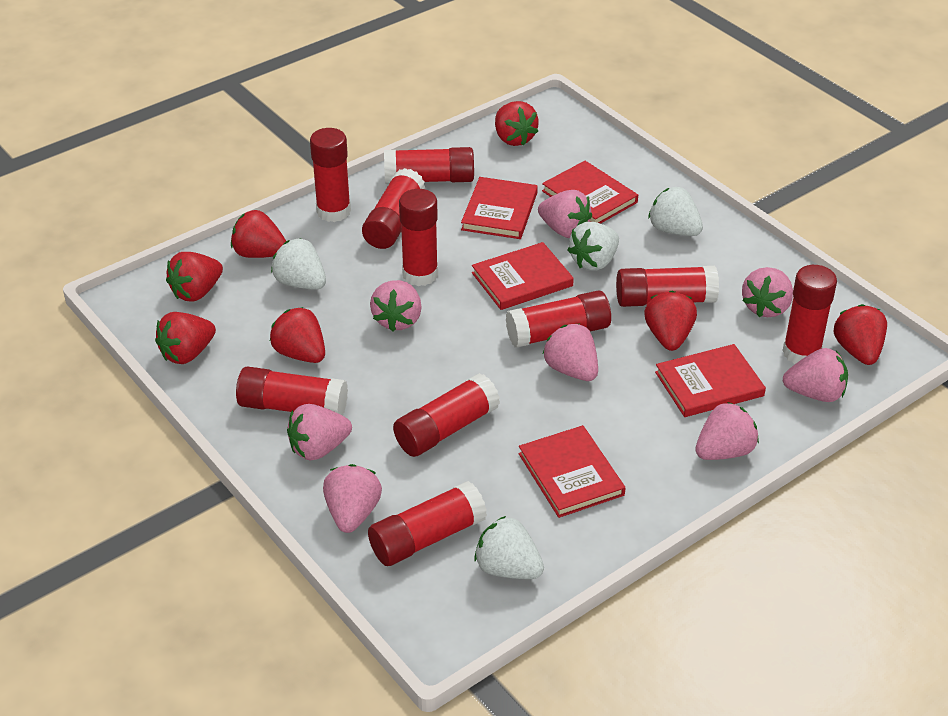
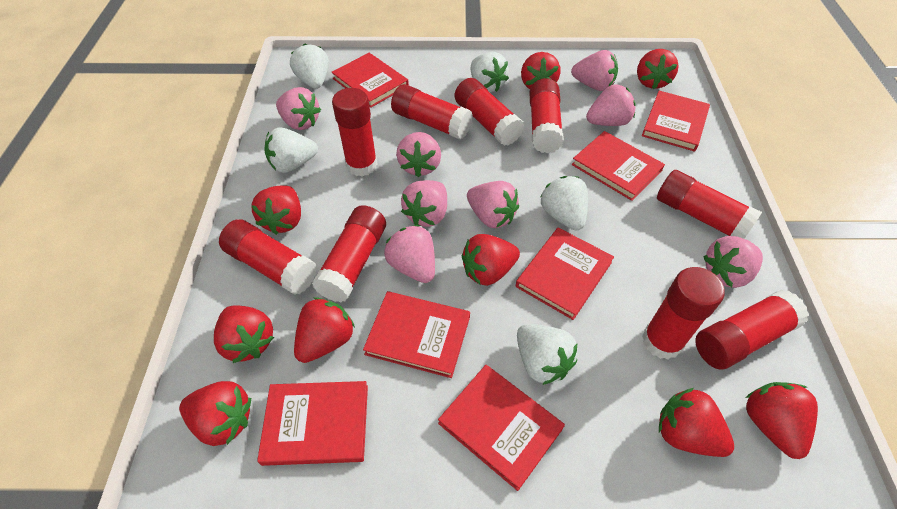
red book: 5 -> 7
red glue stick: 10 -> 9
red strawberry: 7 -> 9
white strawberry: 4 -> 5

